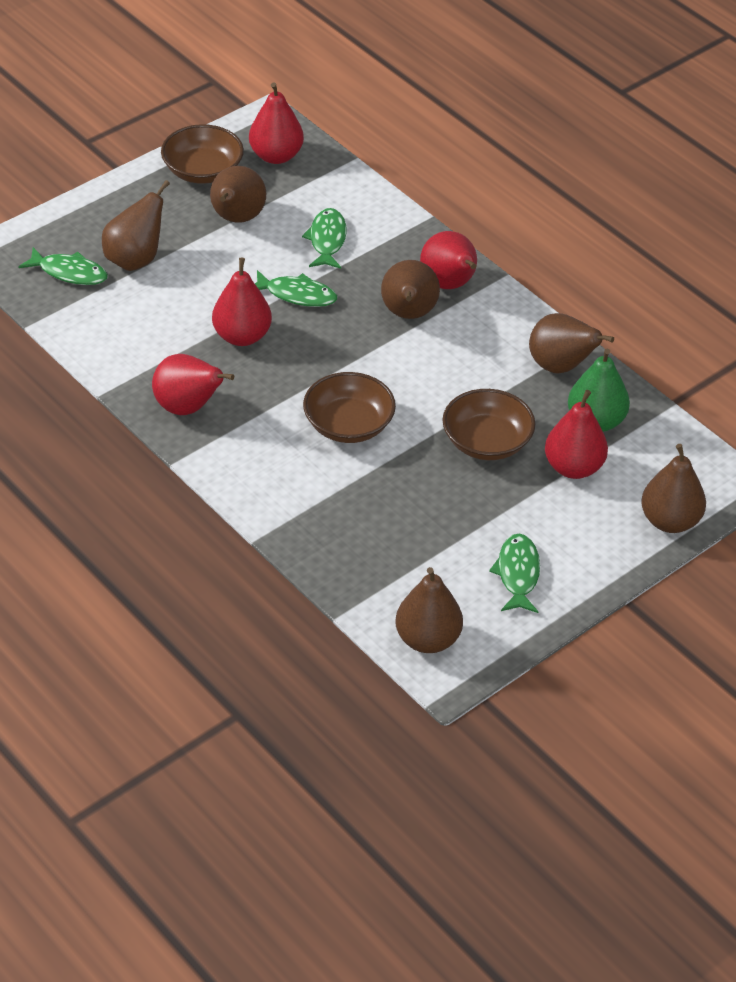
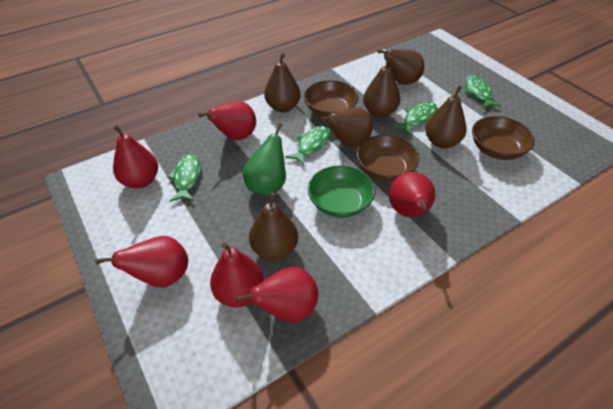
green bowl: 0 -> 1
red pear: 5 -> 6

